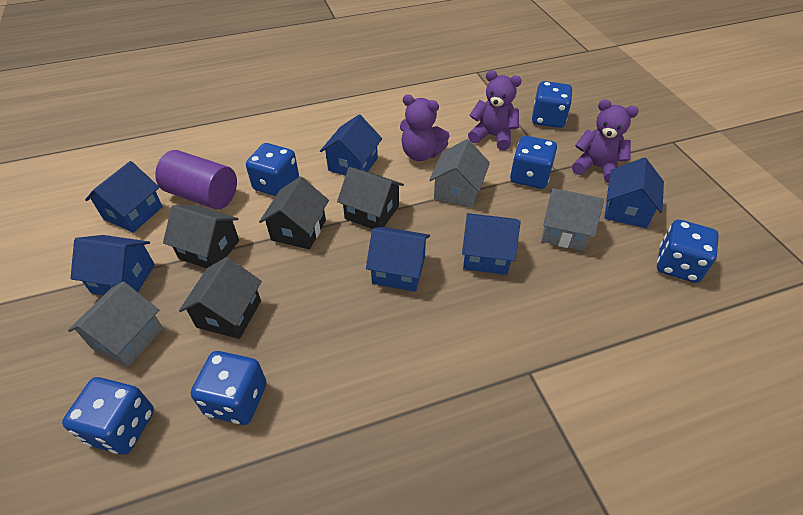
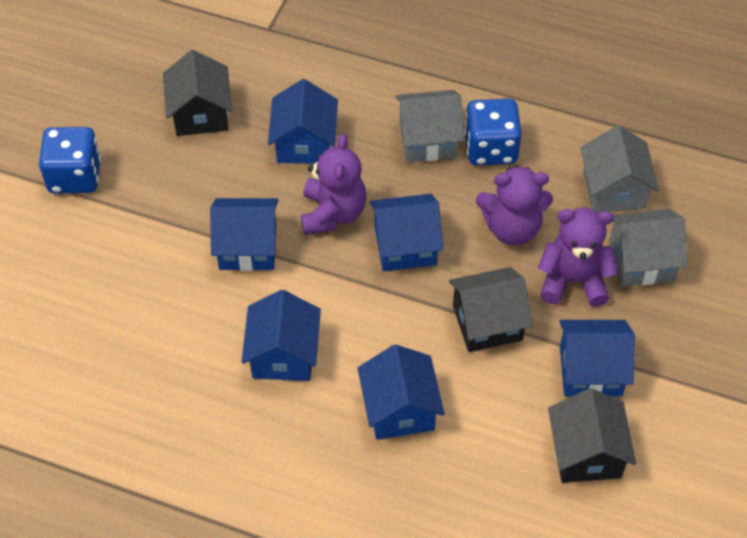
black house: 4 -> 3
blue dice: 6 -> 2
purple cylinder: 1 -> 0

